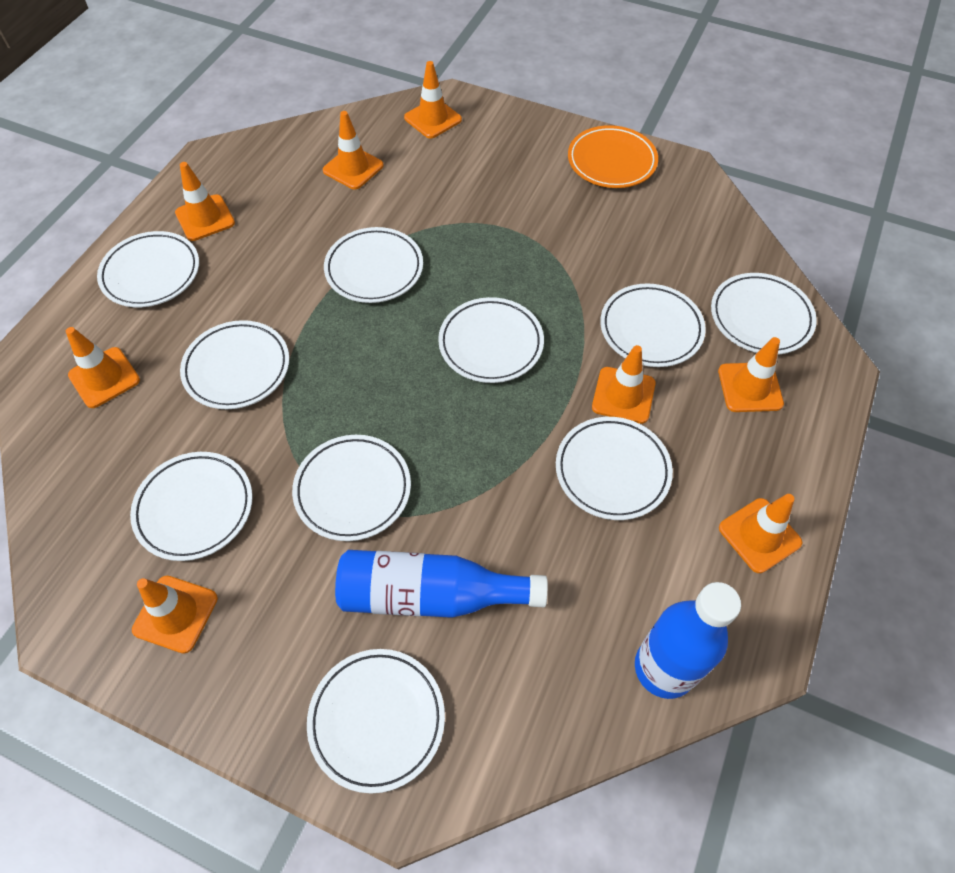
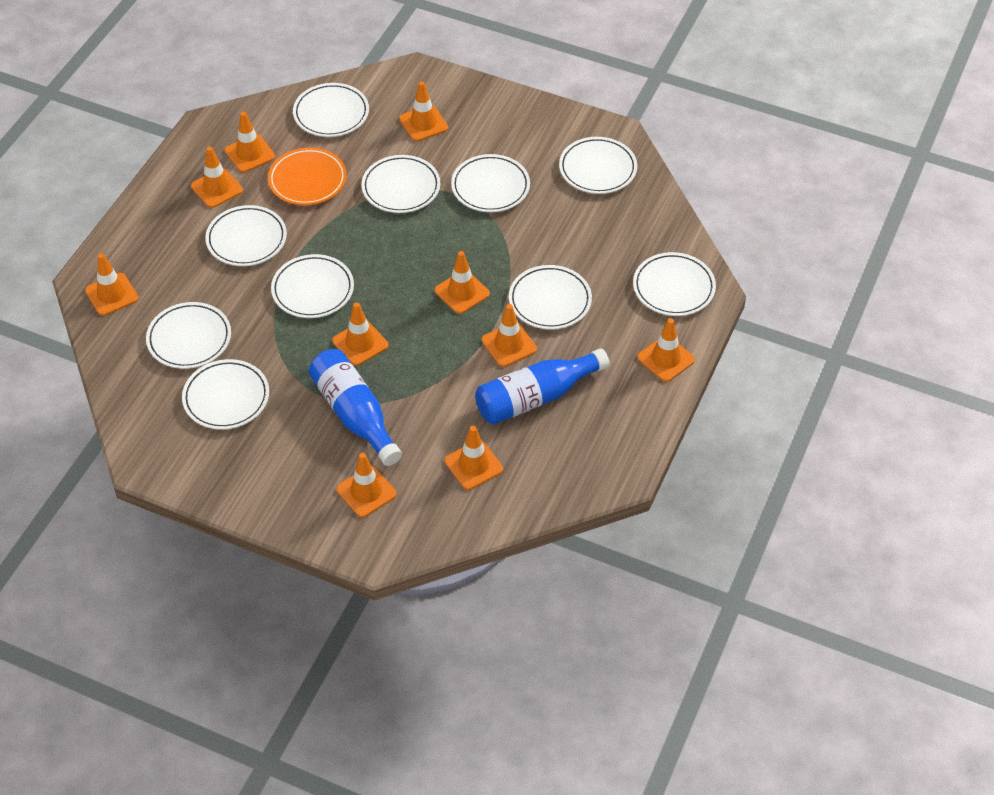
orange traffic cone: 8 -> 10

